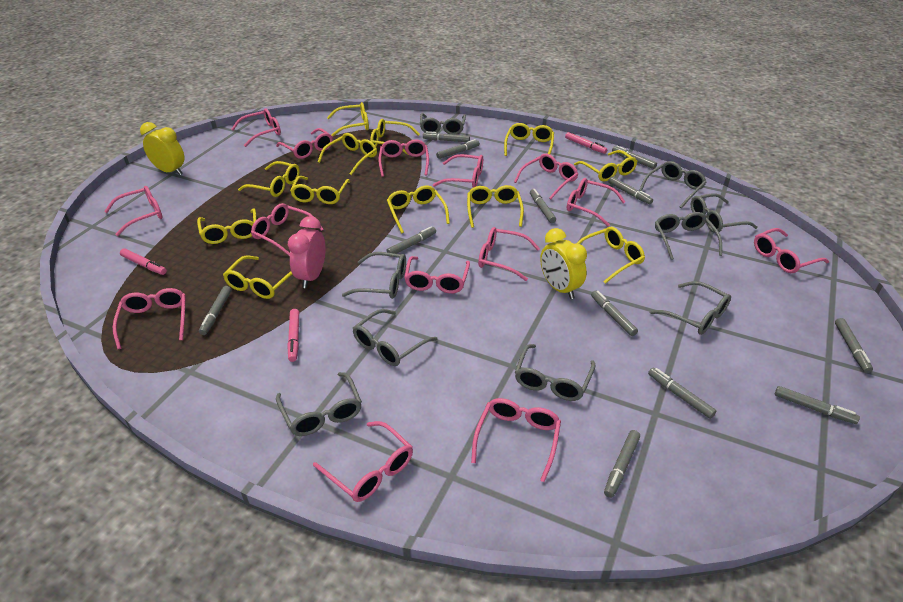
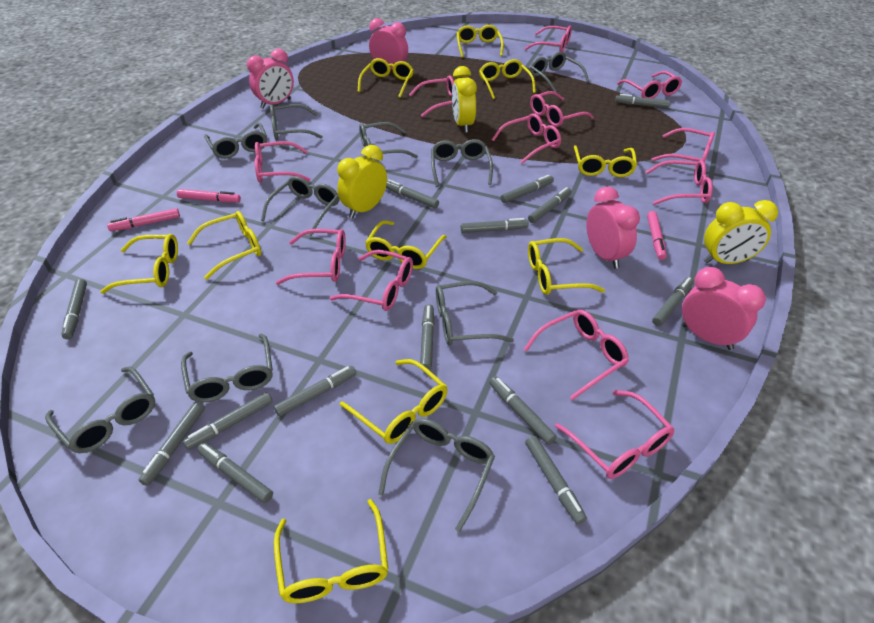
grey glasses: 9 -> 10
grey marker: 12 -> 14
pink clock: 1 -> 4
pink glasses: 14 -> 12
yellow clock: 2 -> 3
yellow glasses: 12 -> 10

